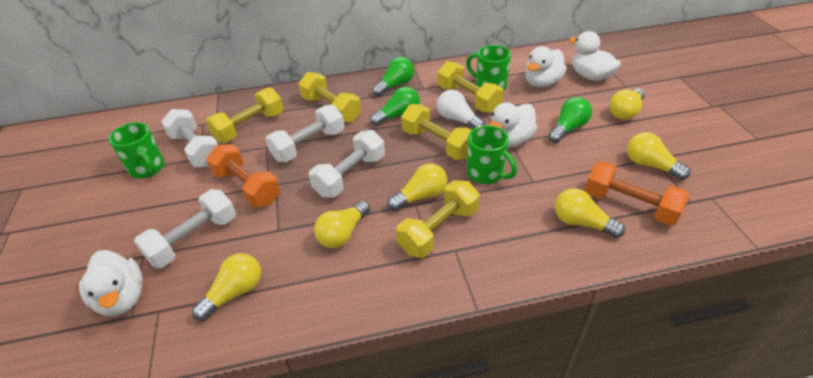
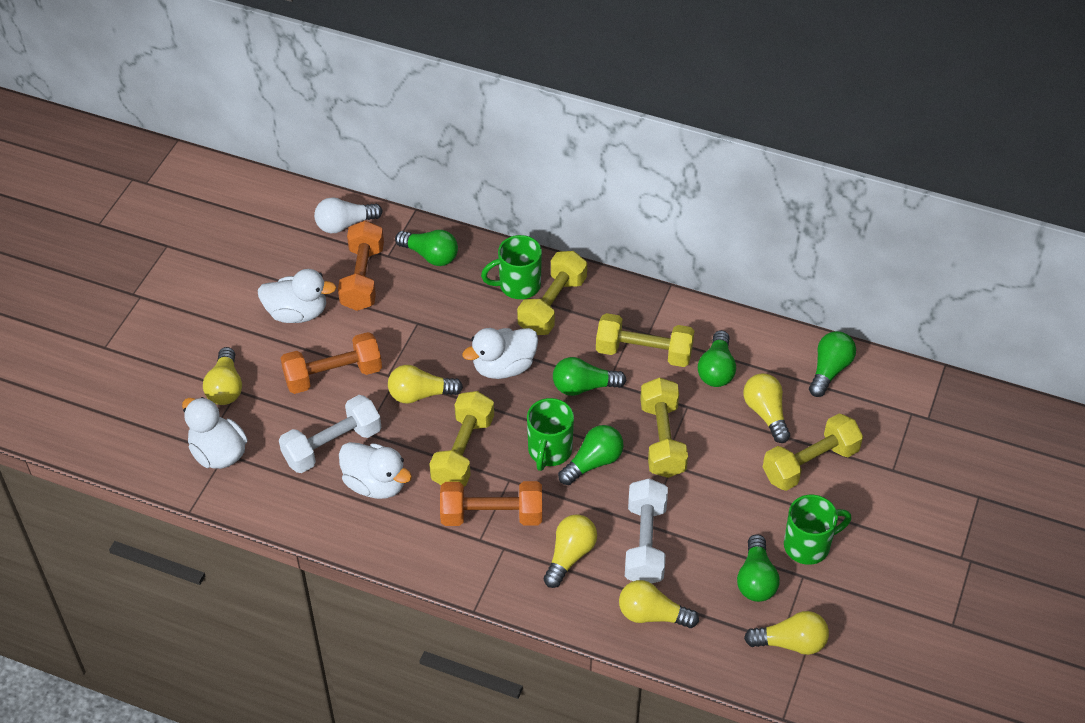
green light bulb: 3 -> 6
orange dumbbell: 2 -> 3
white dumbbell: 4 -> 2

